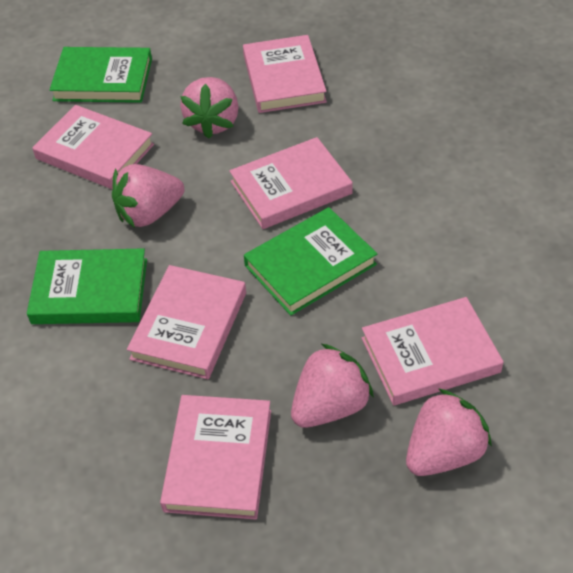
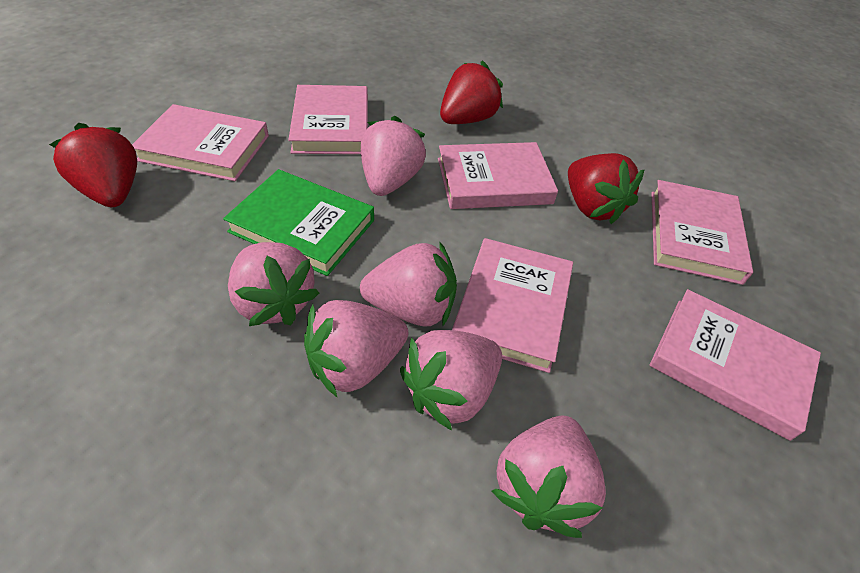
green book: 3 -> 1
pink strawberry: 4 -> 6
red strawberry: 0 -> 3

